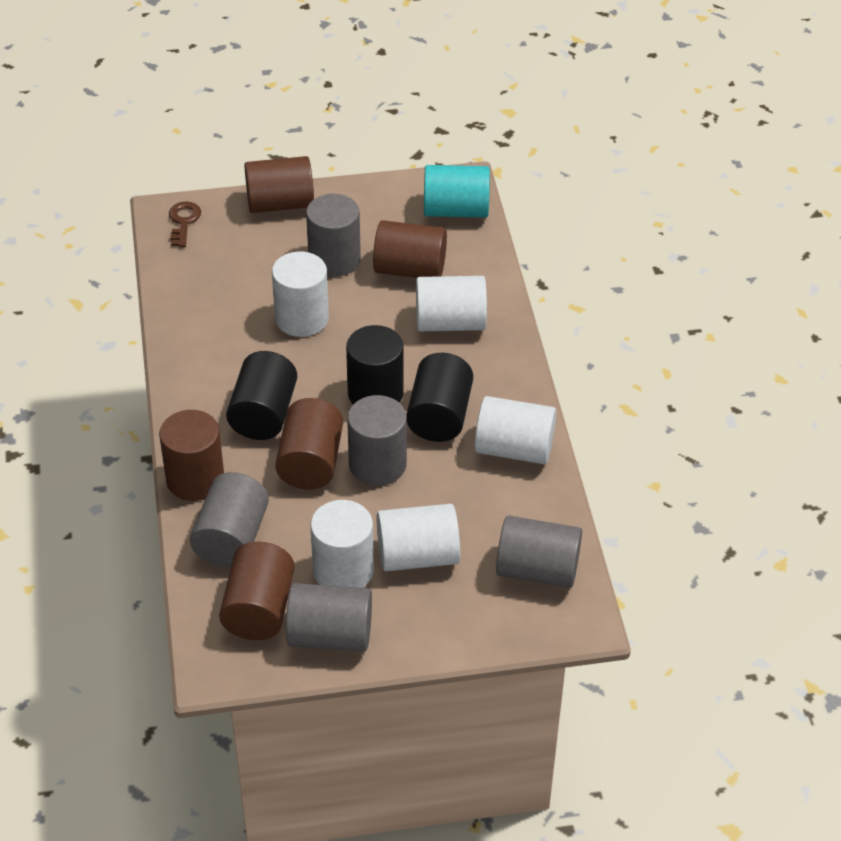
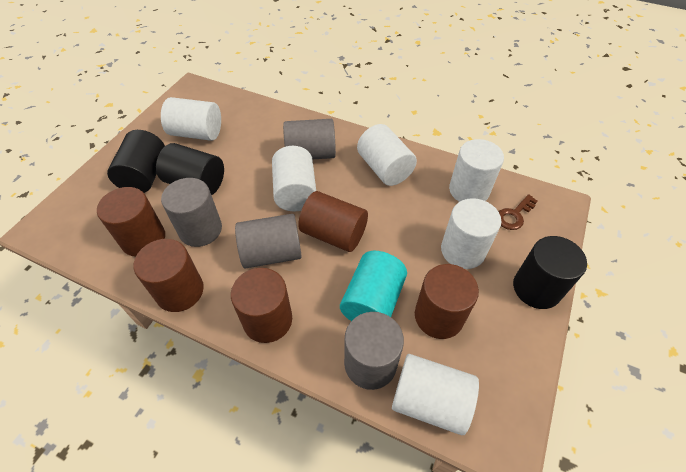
grey cylinder: 5 -> 4
white cylinder: 5 -> 6

